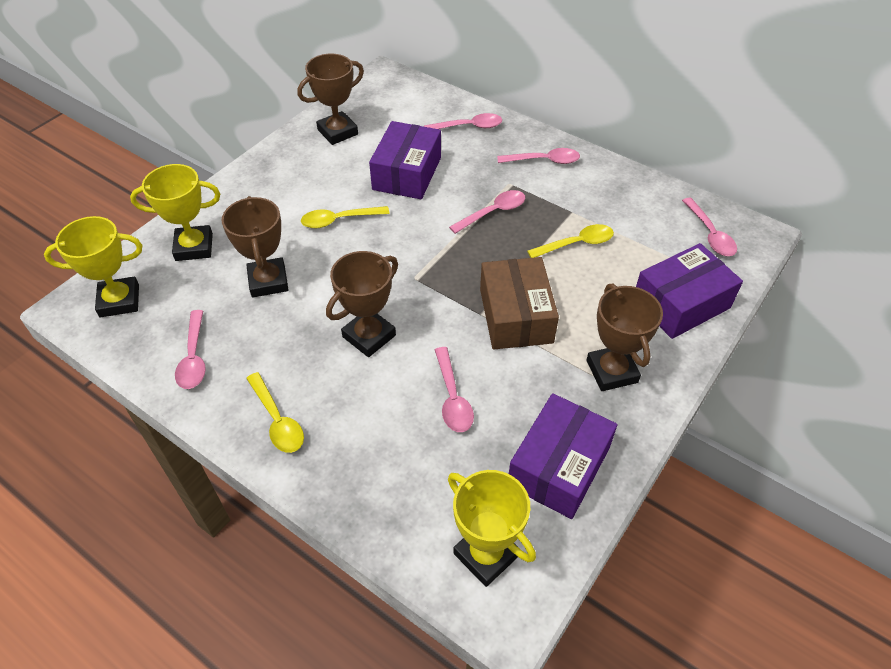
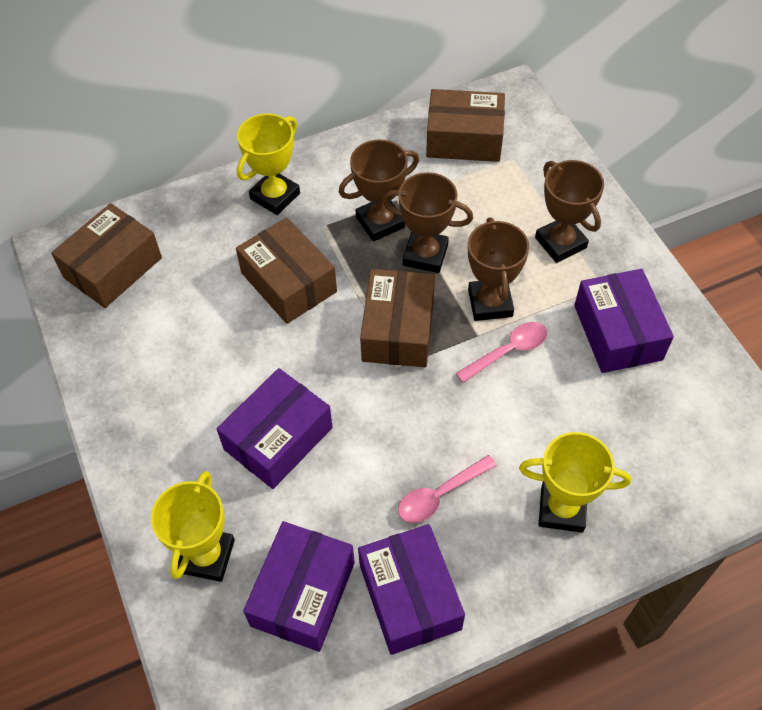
brown box: 1 -> 4
pink spoon: 6 -> 2
purple box: 3 -> 4
yellow spoon: 3 -> 0

